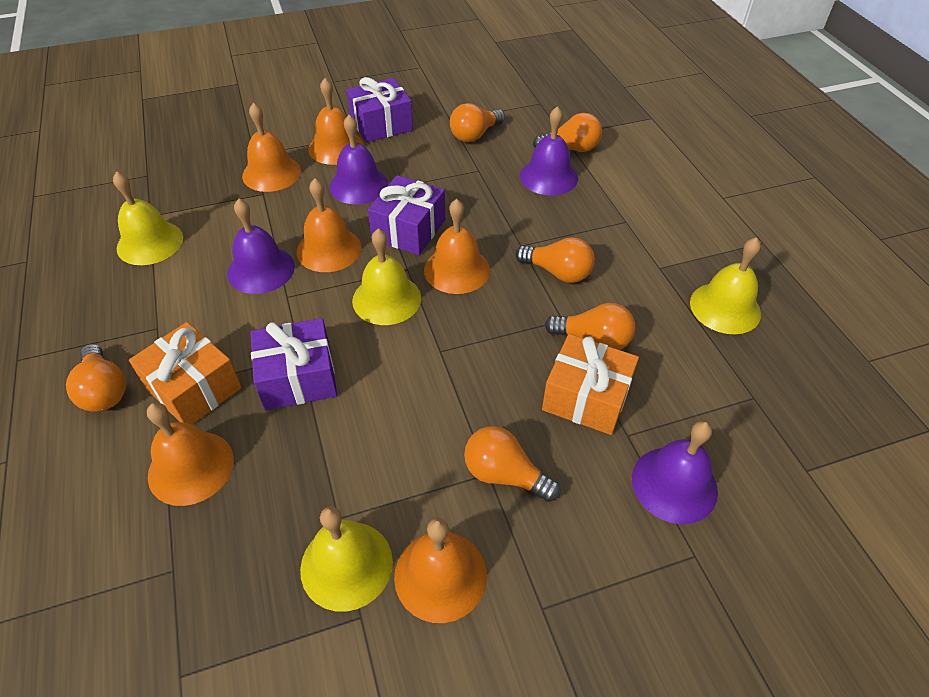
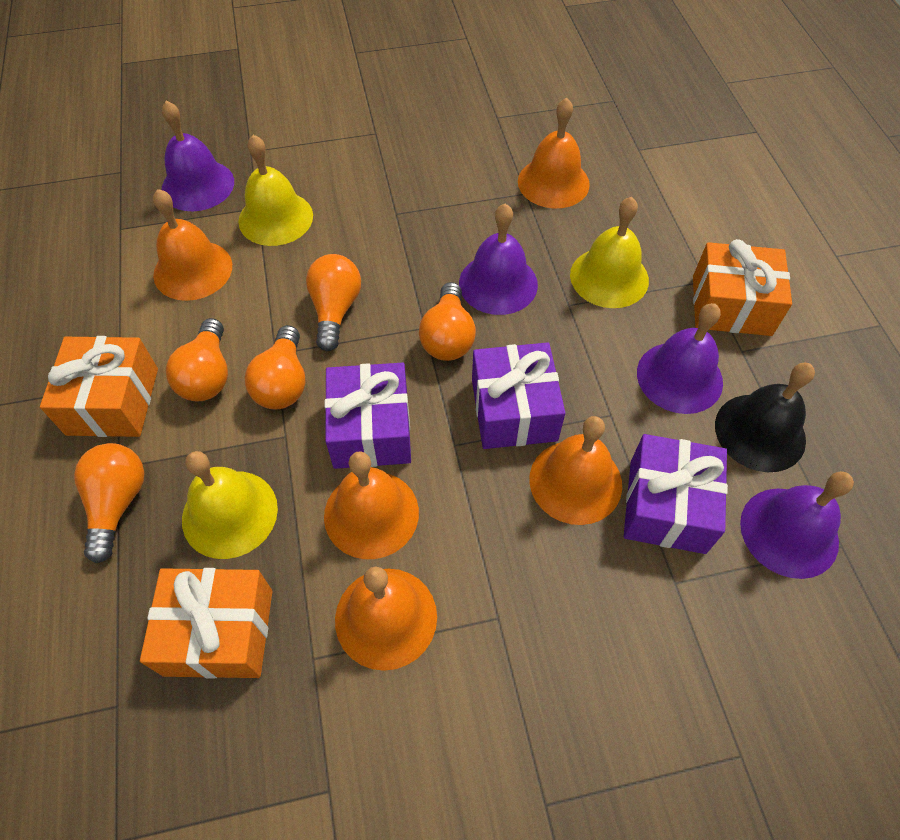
black bell: 0 -> 1
orange bell: 6 -> 5
orange gift: 2 -> 3
orange light bulb: 6 -> 5
yellow bell: 4 -> 3

